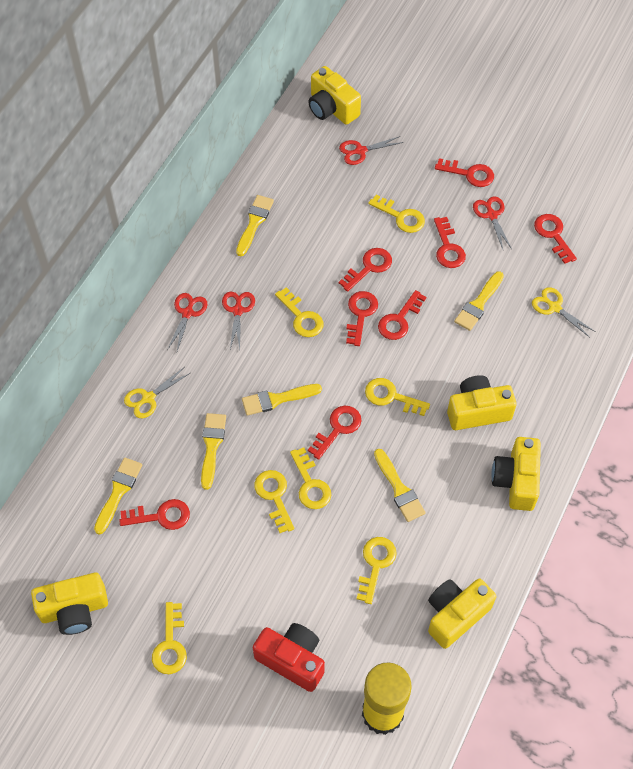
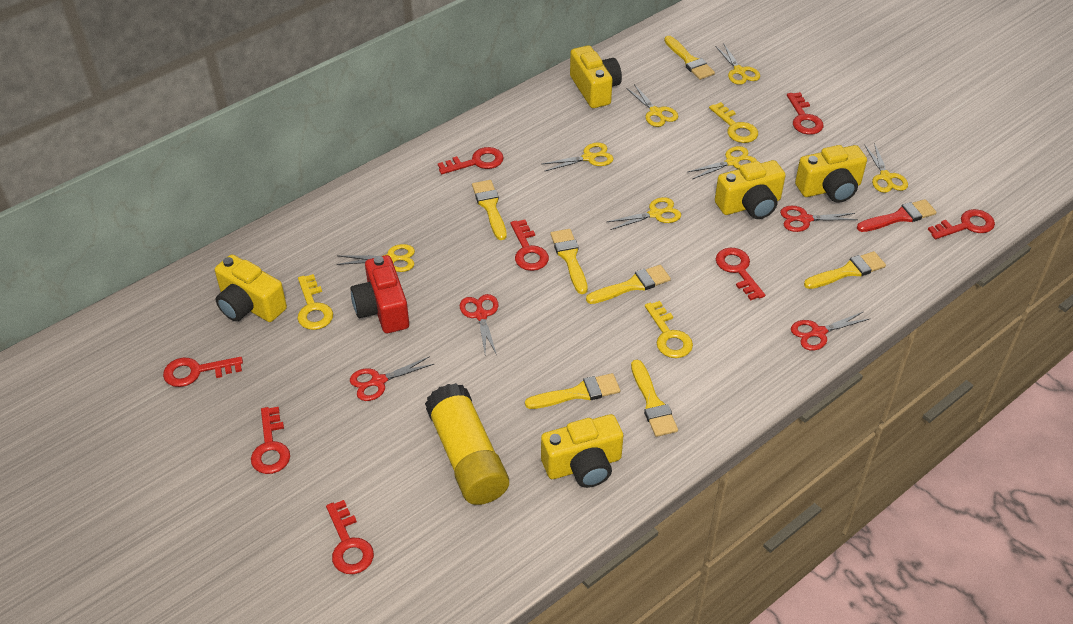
red brush: 0 -> 1
yellow brush: 6 -> 7
yellow key: 7 -> 3
yellow scissors: 2 -> 7

